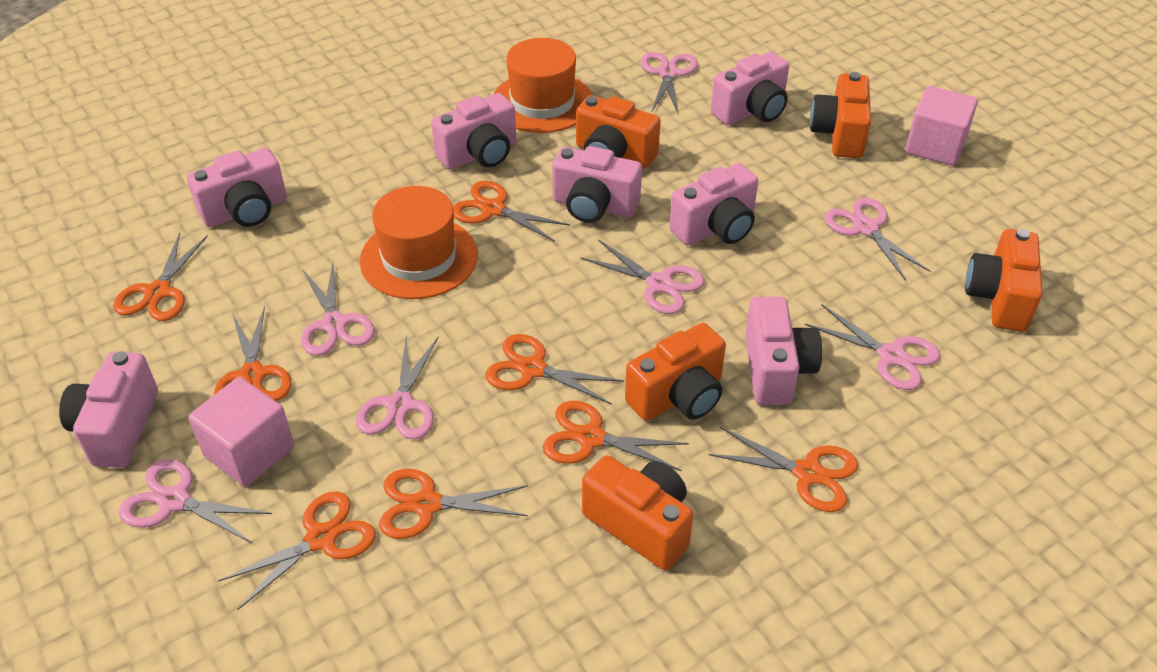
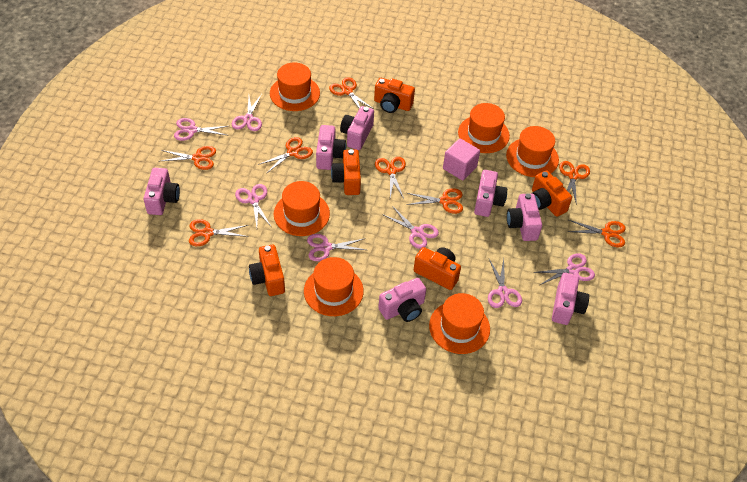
orange hat: 2 -> 6
pink cube: 2 -> 1

